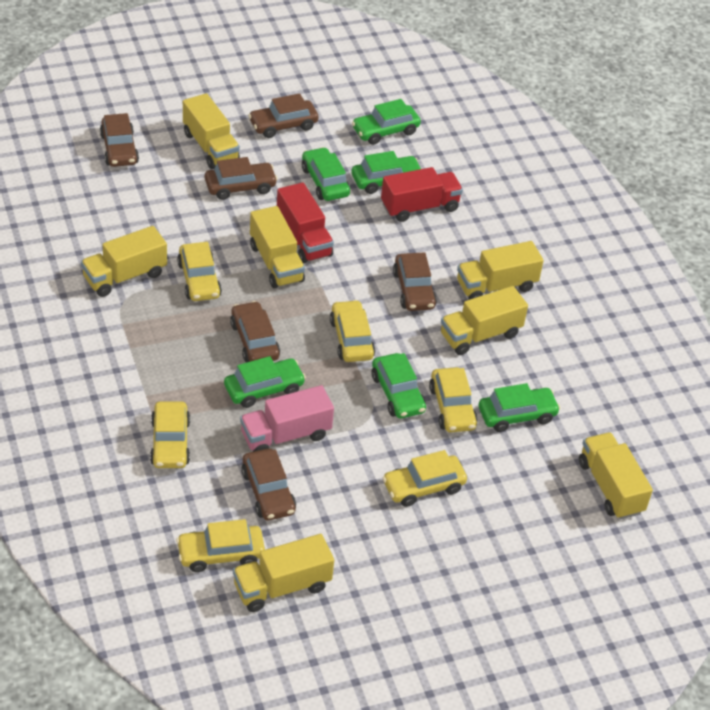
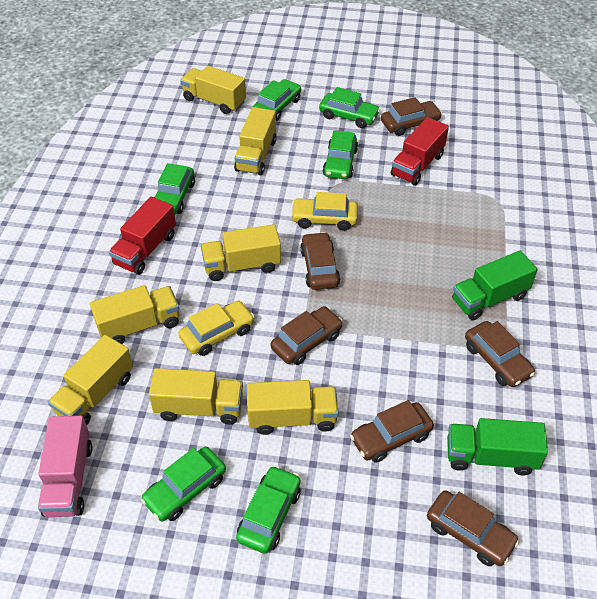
green truck: 0 -> 2
yellow car: 6 -> 2

